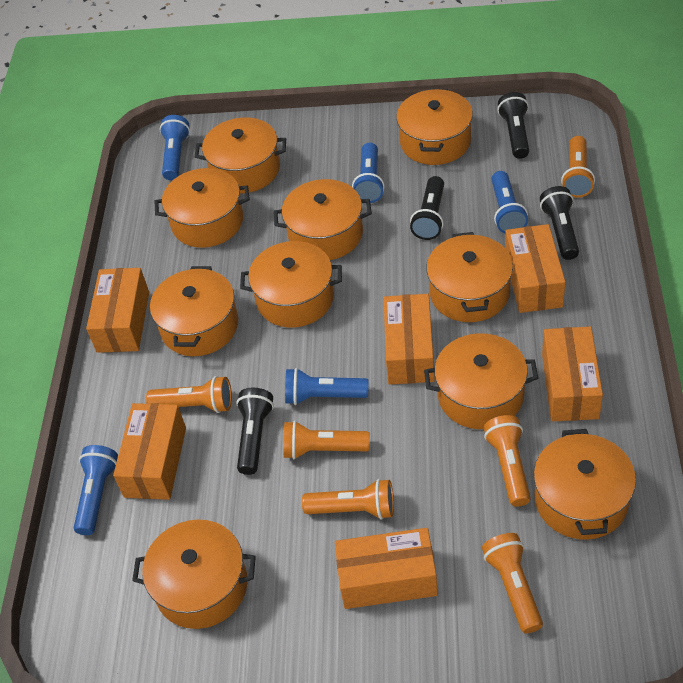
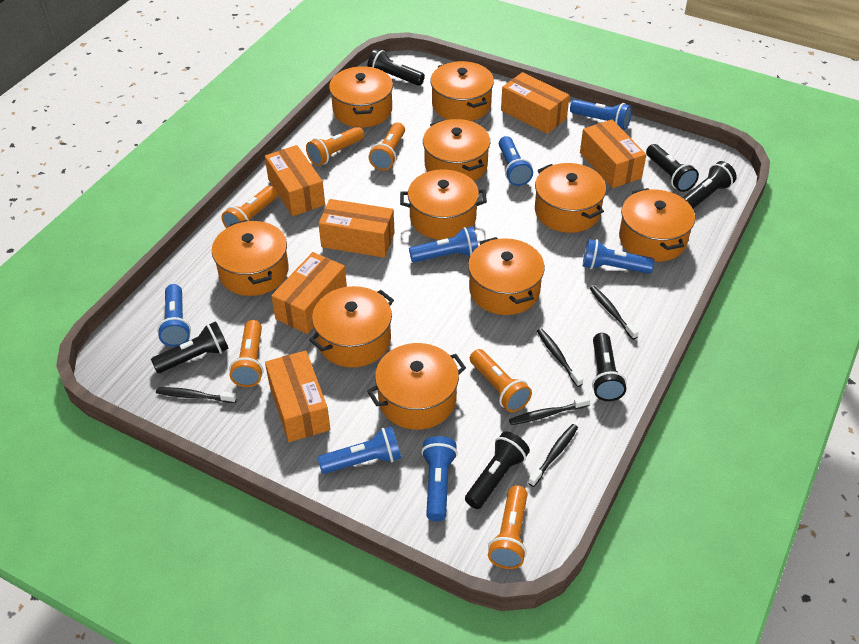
black flashlight: 4 -> 6
black toothbrush: 0 -> 5
blue flashlight: 5 -> 7

